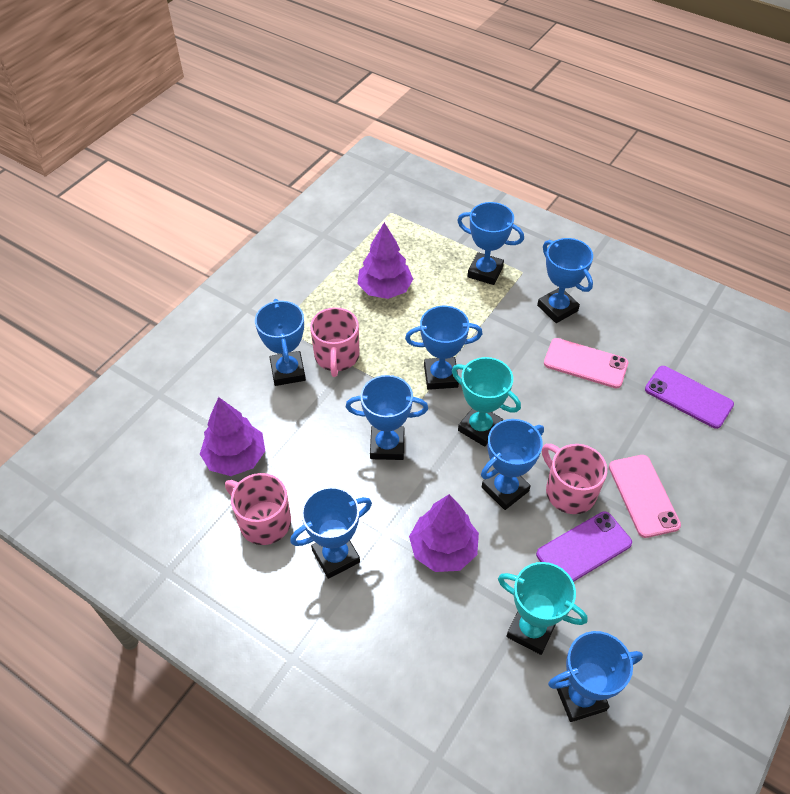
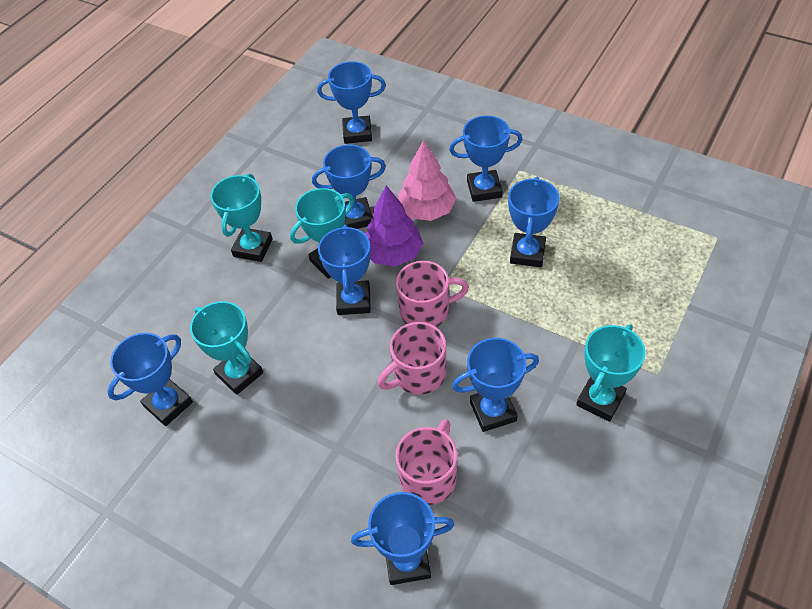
pink phone: 2 -> 0
pink tree: 0 -> 1
purple phone: 2 -> 0
purple tree: 3 -> 1
turquoise trophy: 2 -> 4

